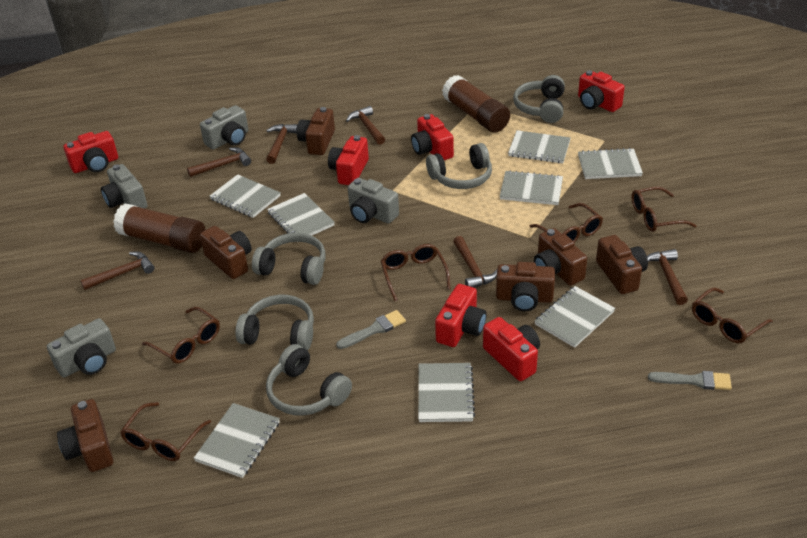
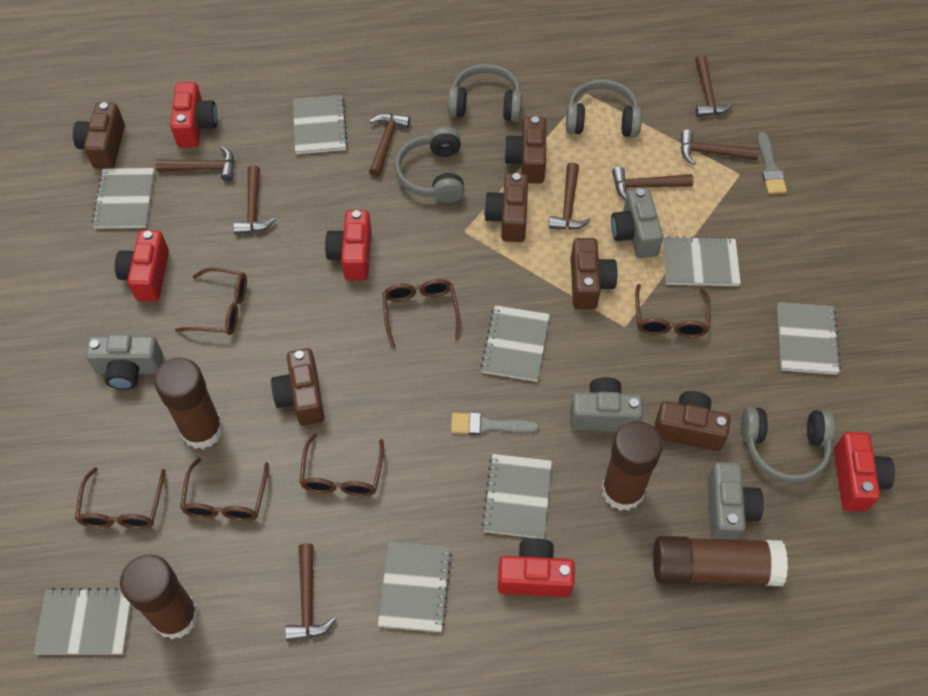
brown glue stick: 2 -> 4
brown hammer: 6 -> 8
grey headphones: 5 -> 4
red camera: 6 -> 5

